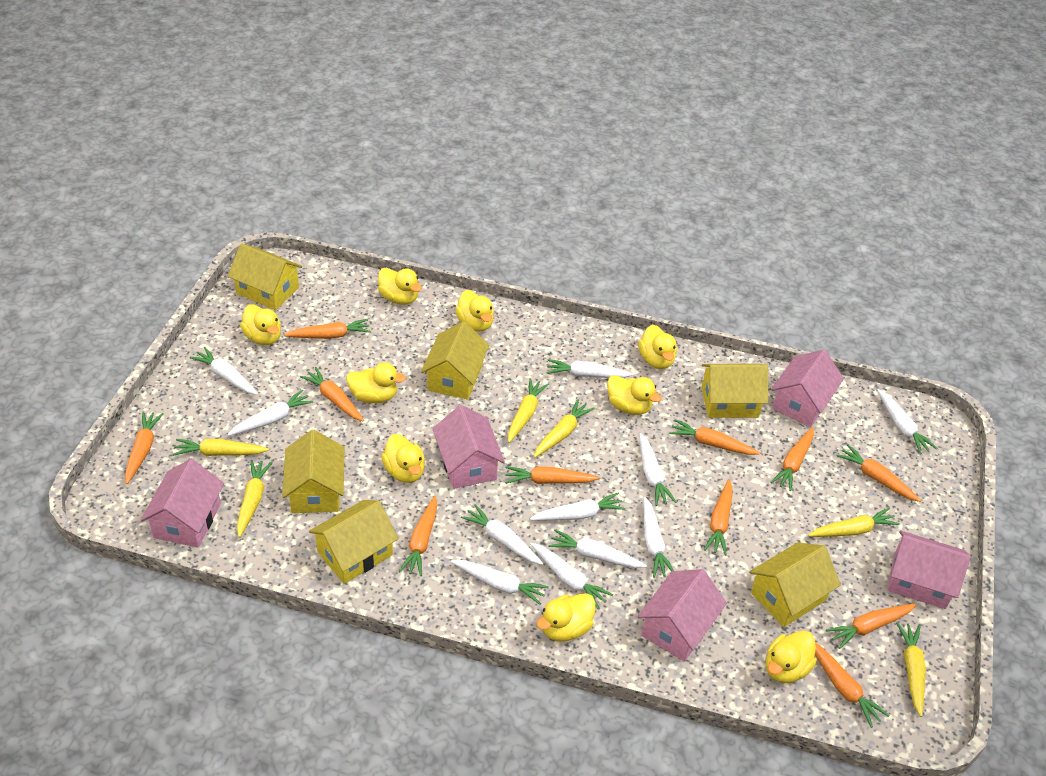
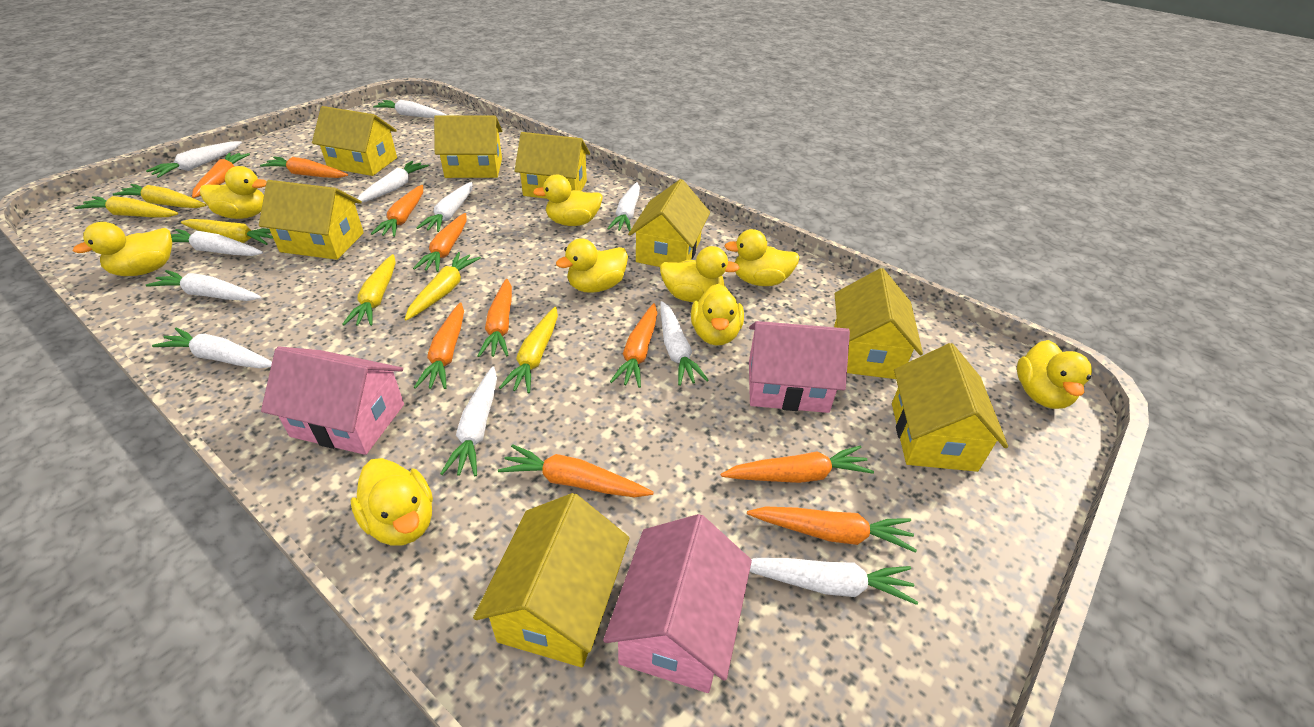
orange carrot: 11 -> 10
pink house: 5 -> 3
yellow house: 6 -> 8

